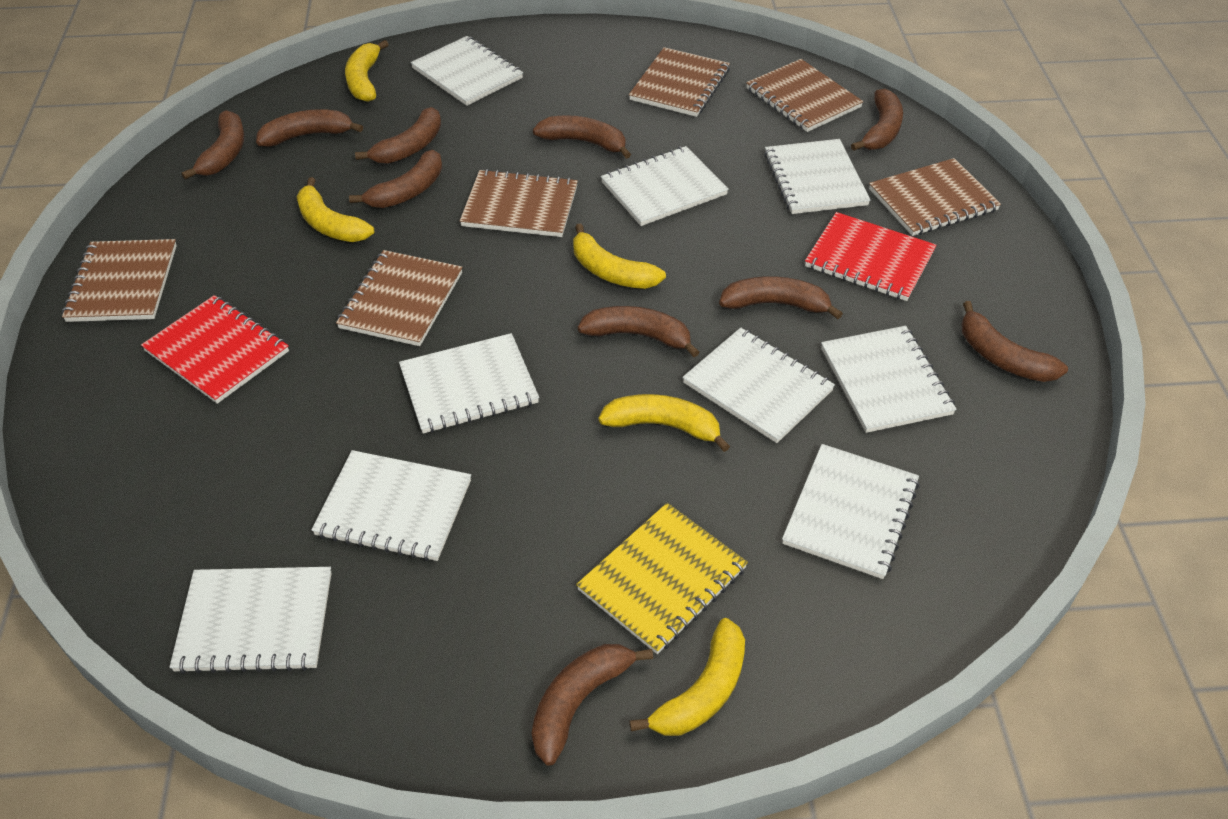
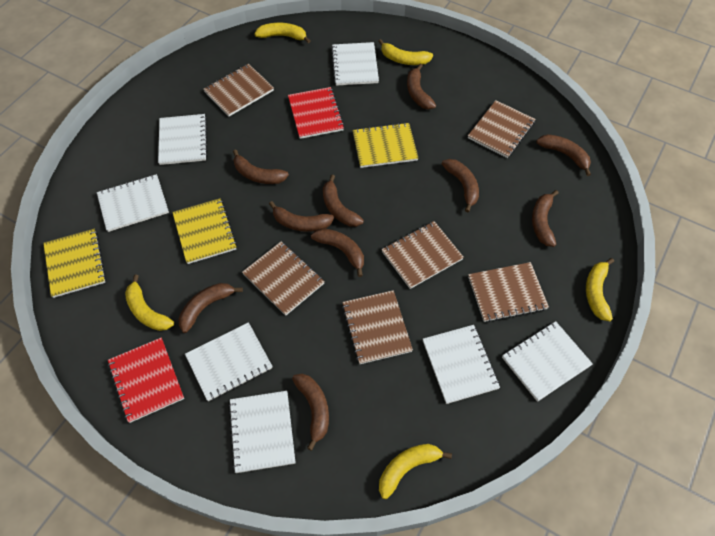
white notebook: 9 -> 7
yellow notebook: 1 -> 3

